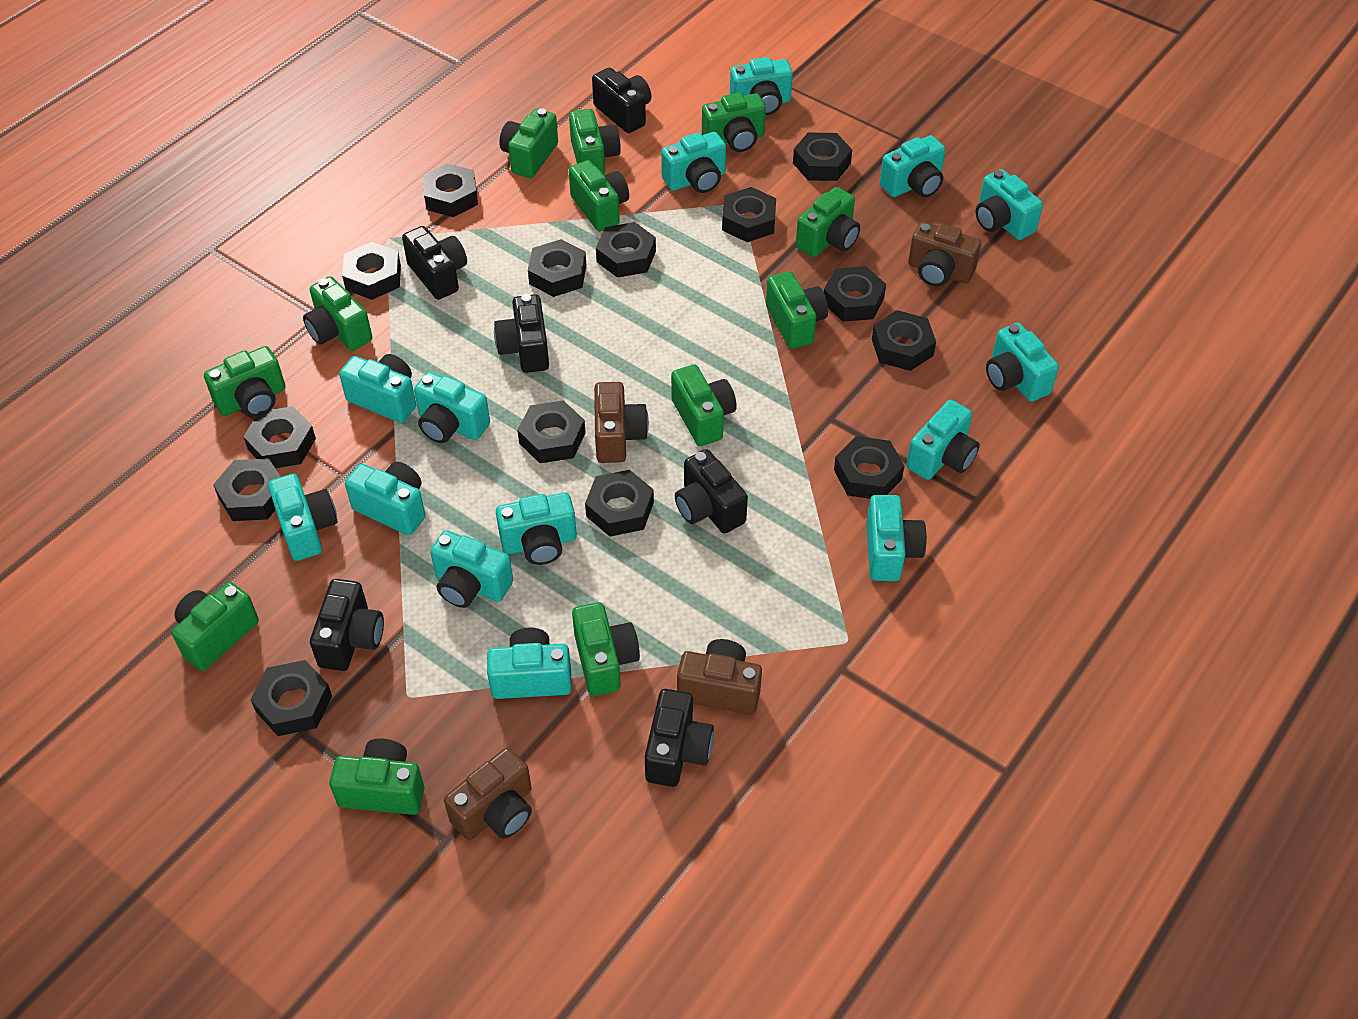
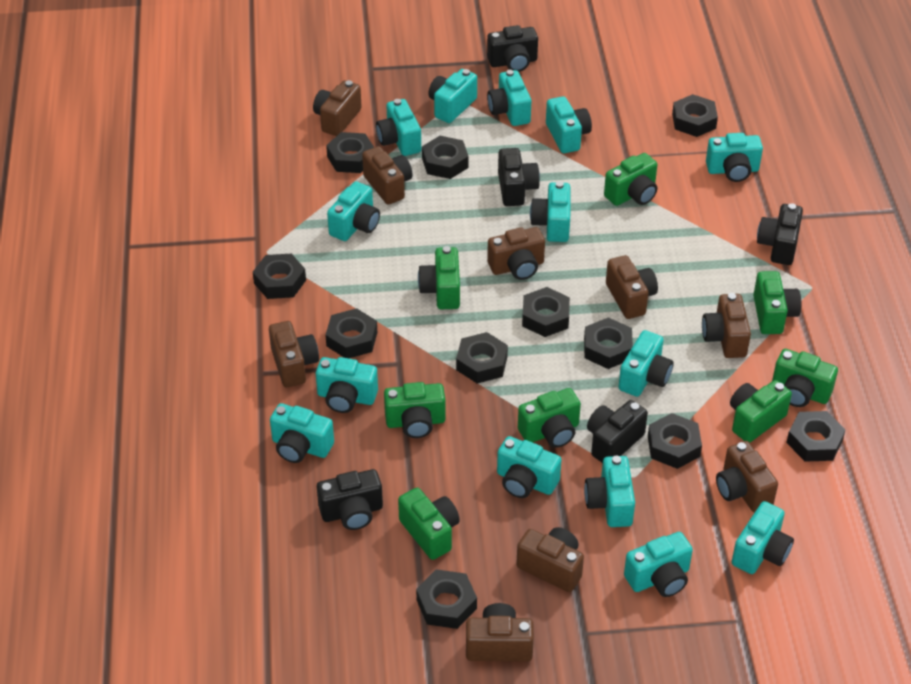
black camera: 6 -> 5
black nut: 14 -> 11
brown camera: 4 -> 9
green camera: 12 -> 8

